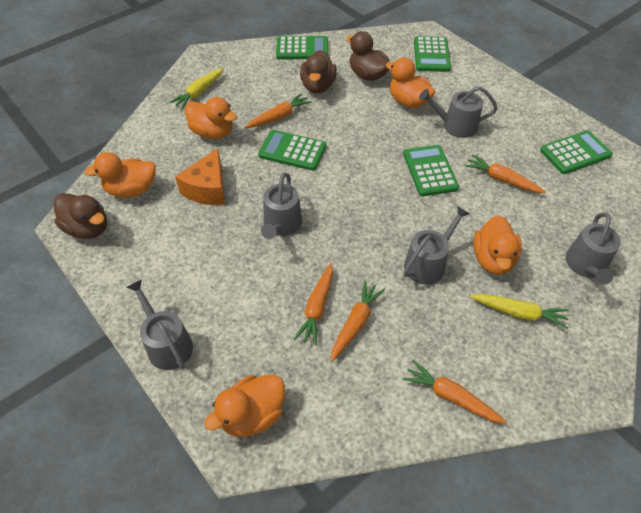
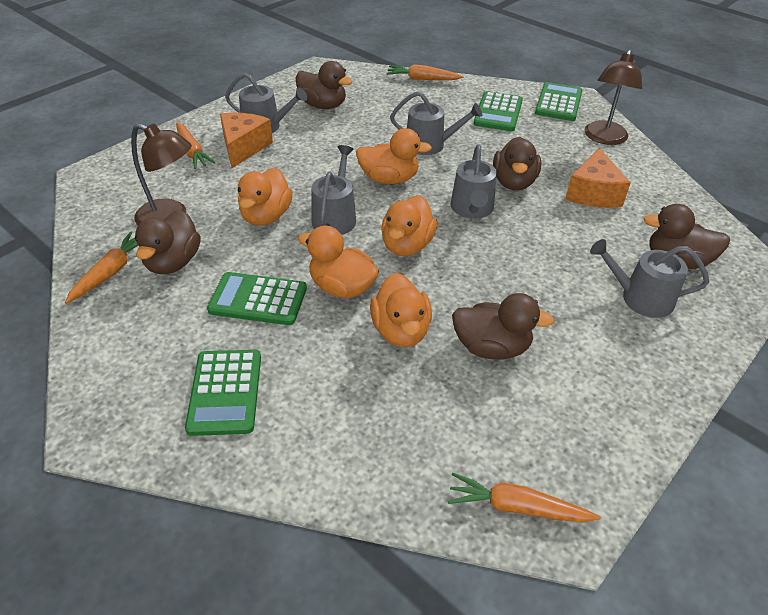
brown duck: 3 -> 5
brown lamp: 0 -> 2
green calculator: 5 -> 4
orange carrot: 5 -> 4
orange cheese: 1 -> 2
yellow carrot: 2 -> 0

